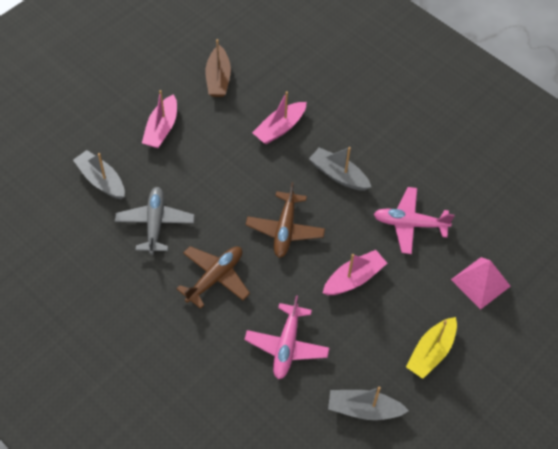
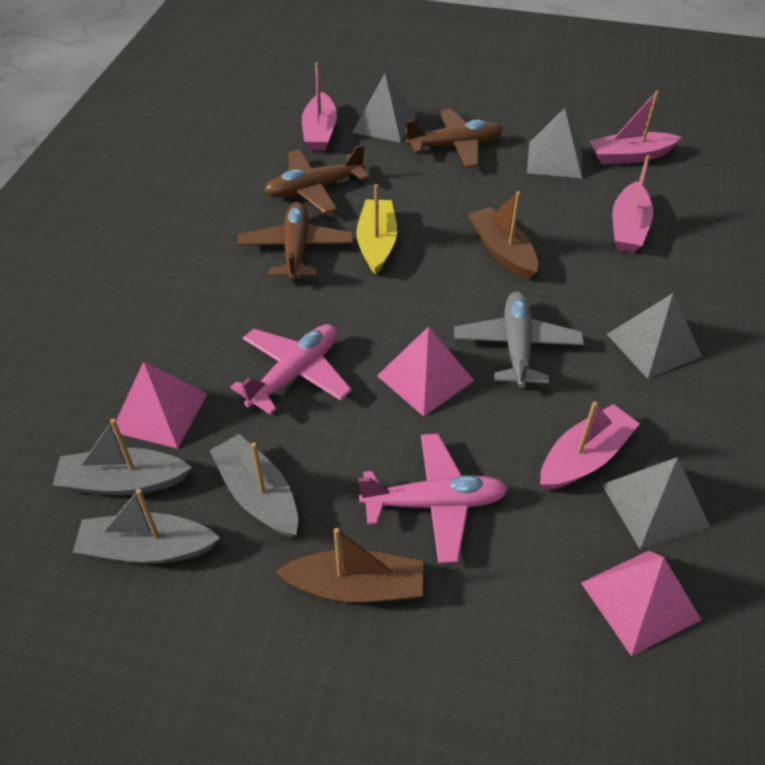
brown boat: 1 -> 2
brown plane: 2 -> 3
grey pyramid: 0 -> 4
pink boat: 3 -> 4
pink pyramid: 1 -> 3

